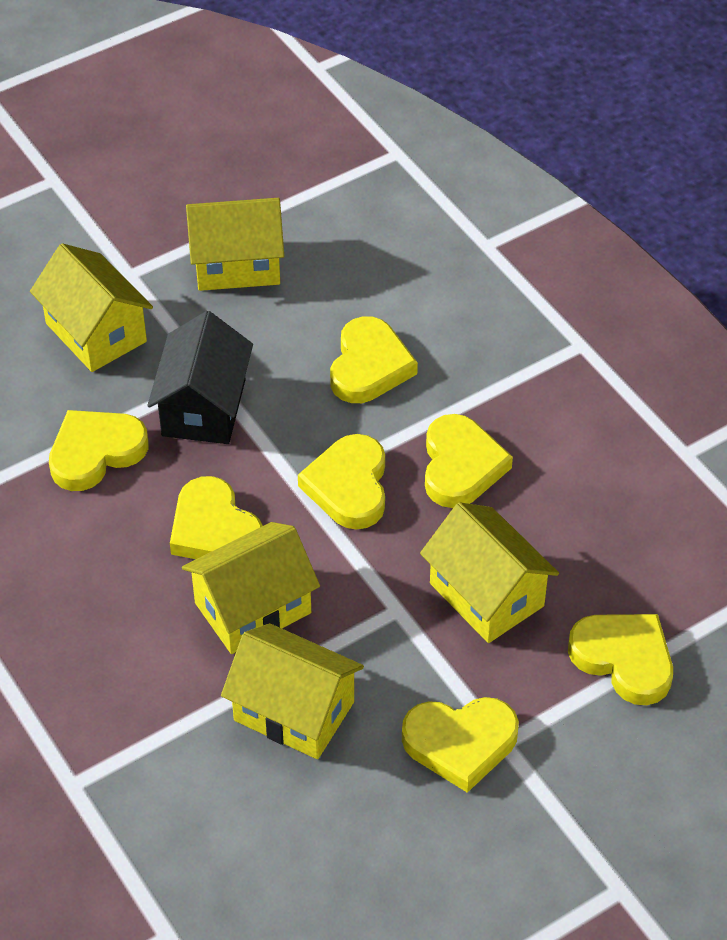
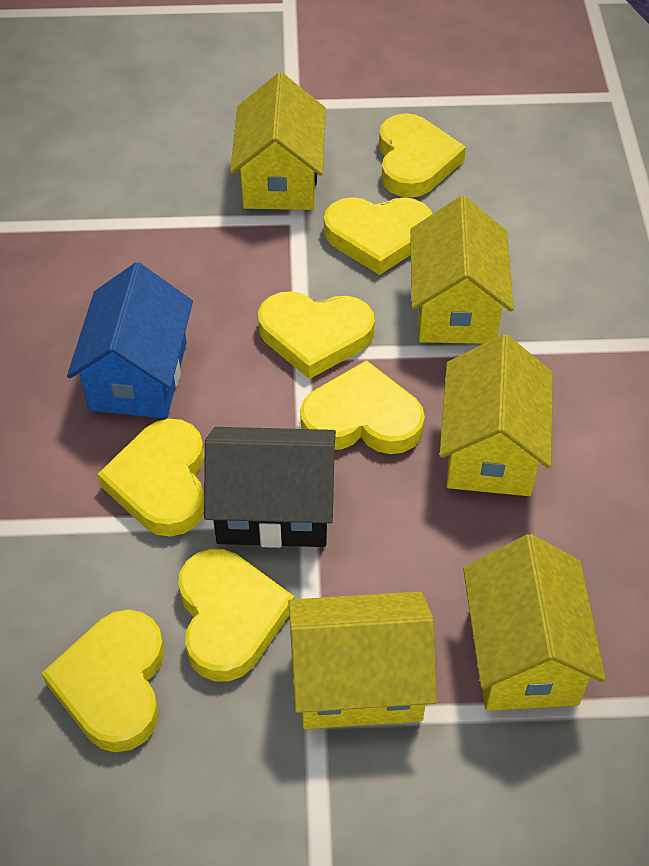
blue house: 0 -> 1

